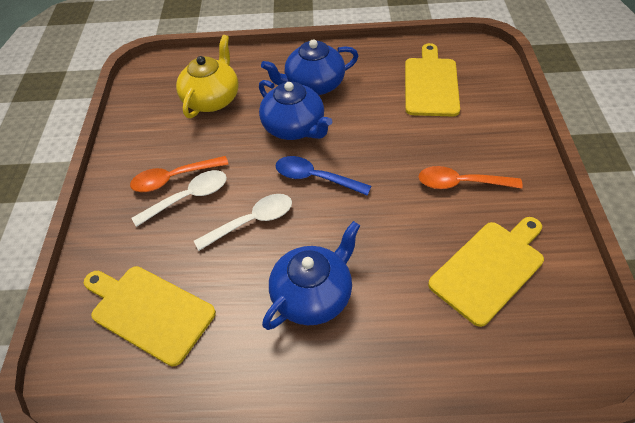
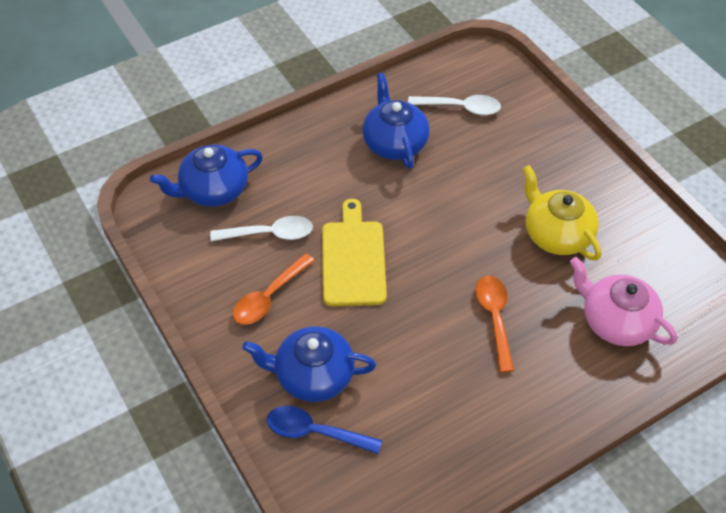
pink teapot: 0 -> 1
yellow cutting board: 3 -> 1

